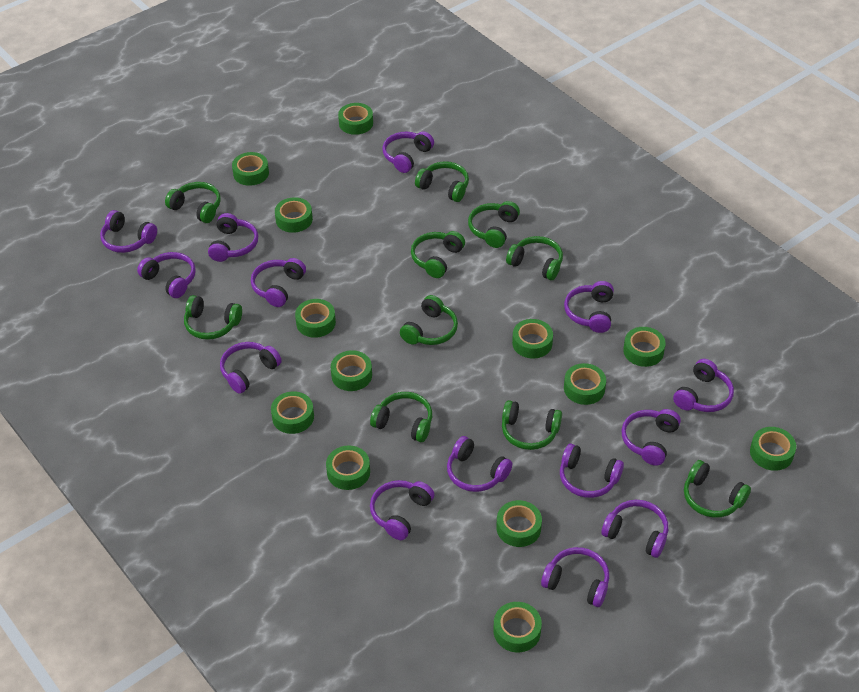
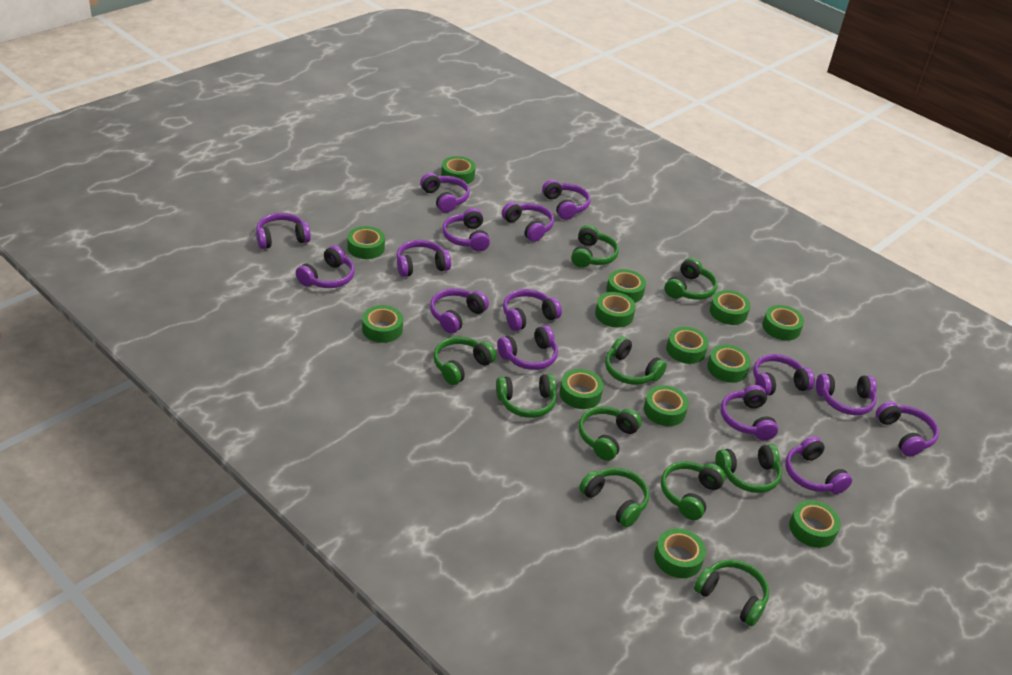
purple headphones: 14 -> 15

